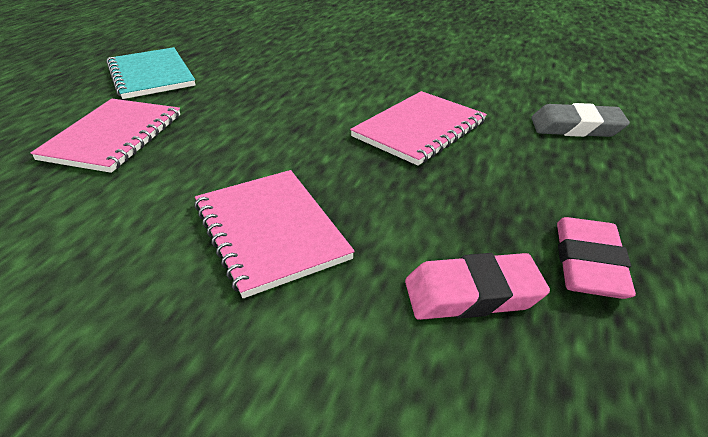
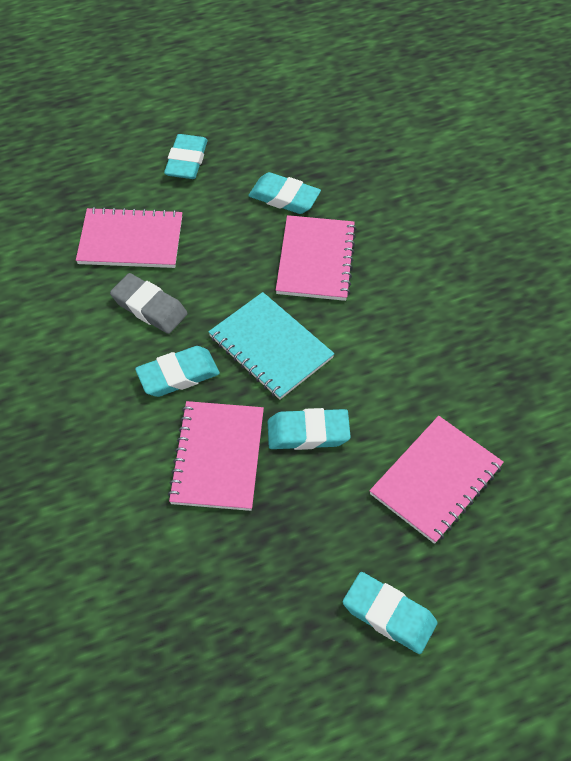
pink eraser: 2 -> 0
pink notebook: 3 -> 4
turquoise eraser: 0 -> 5

